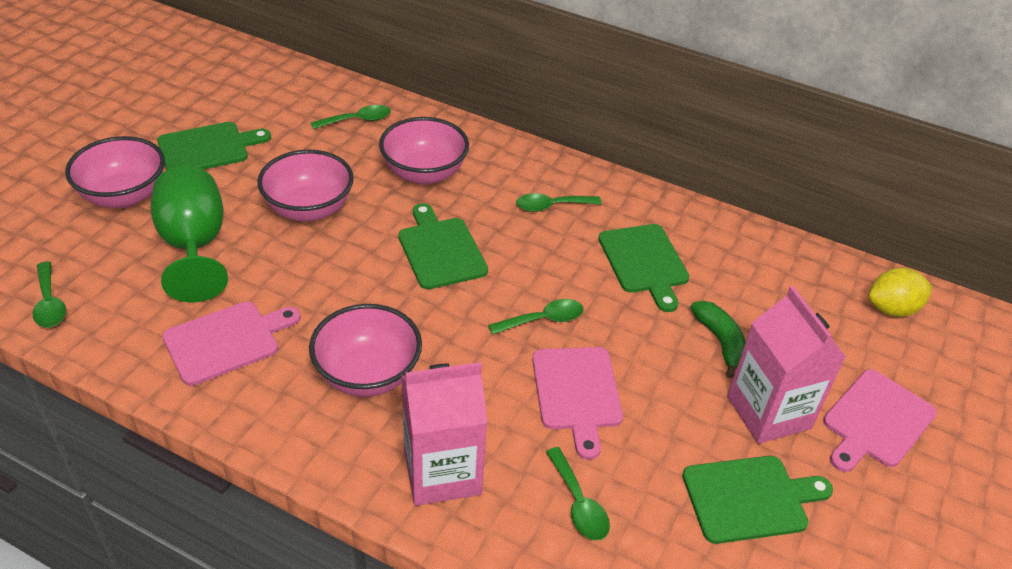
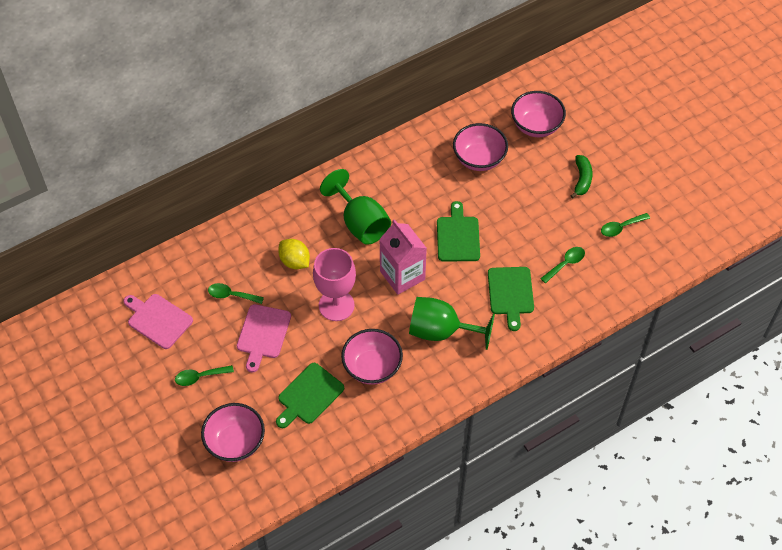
green cutting board: 4 -> 3
green goblet: 1 -> 2
green spoon: 5 -> 4
pink carton: 2 -> 1
pink cutting board: 3 -> 2
pink goblet: 0 -> 1

